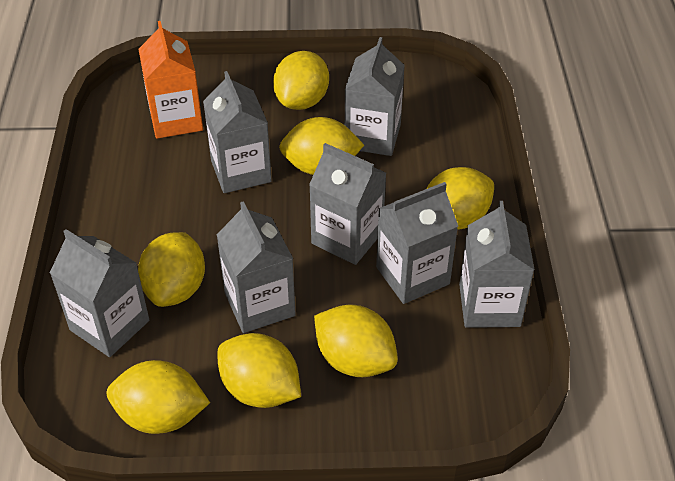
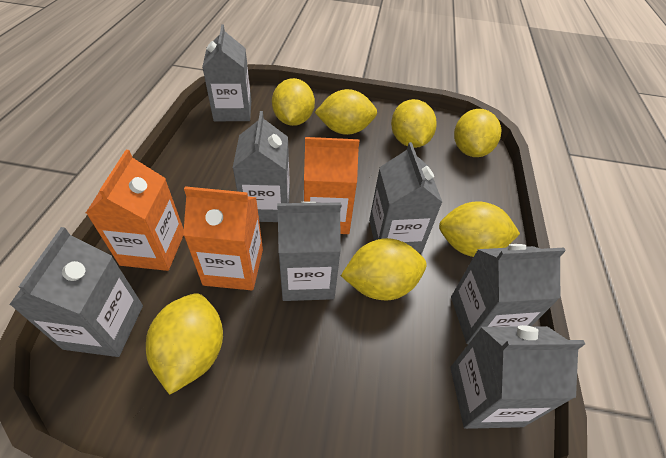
orange carton: 1 -> 3

